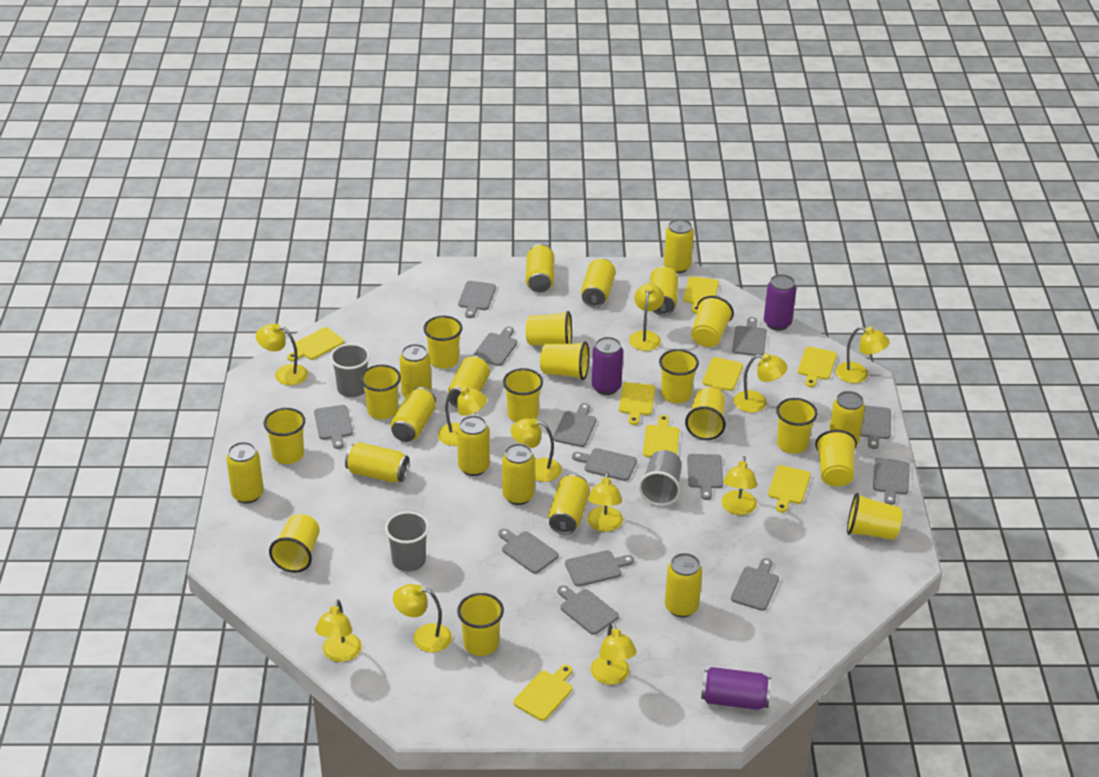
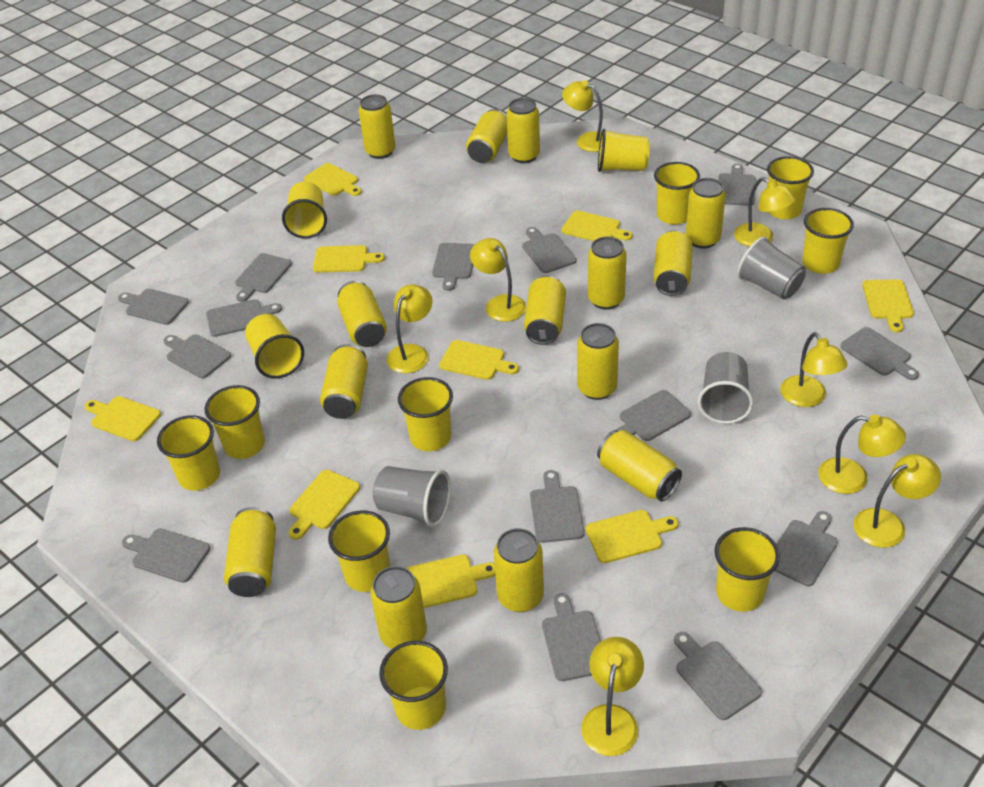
grey cutting board: 13 -> 14
purple can: 3 -> 0
yellow cup: 14 -> 12
yellow cutting board: 8 -> 9
yellow lamp: 11 -> 8

